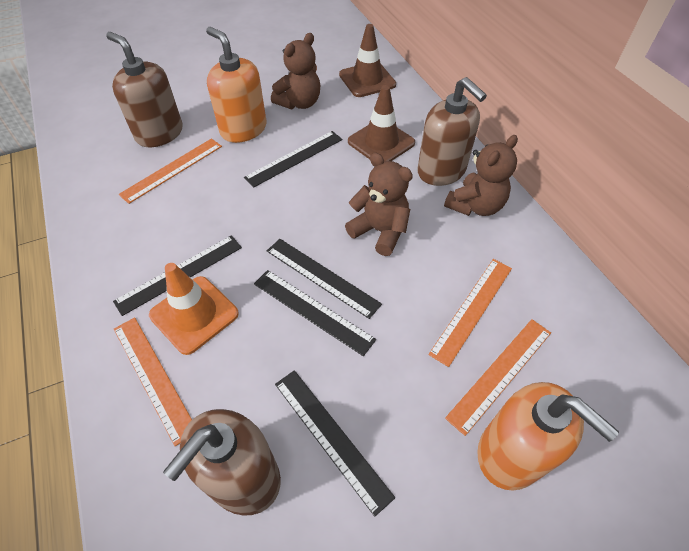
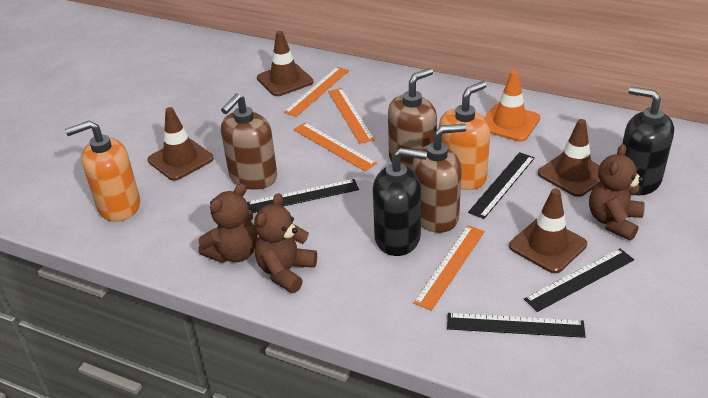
black ruler: 5 -> 4
black soap dispenser: 0 -> 2
brown traffic cone: 2 -> 4

